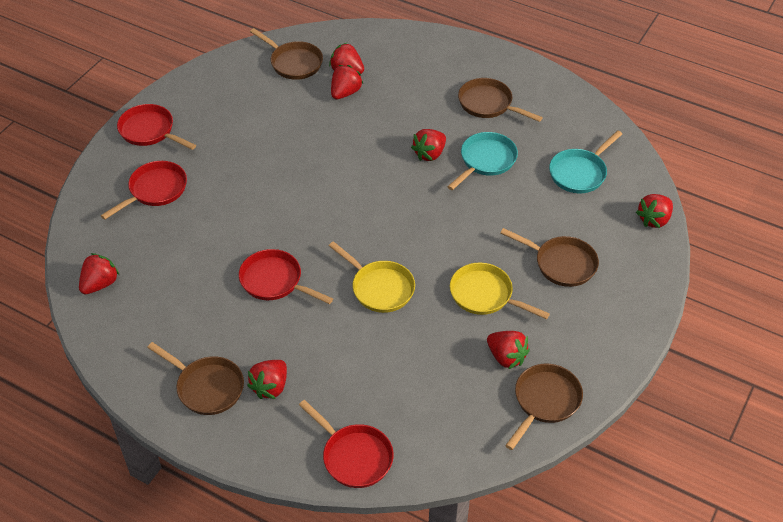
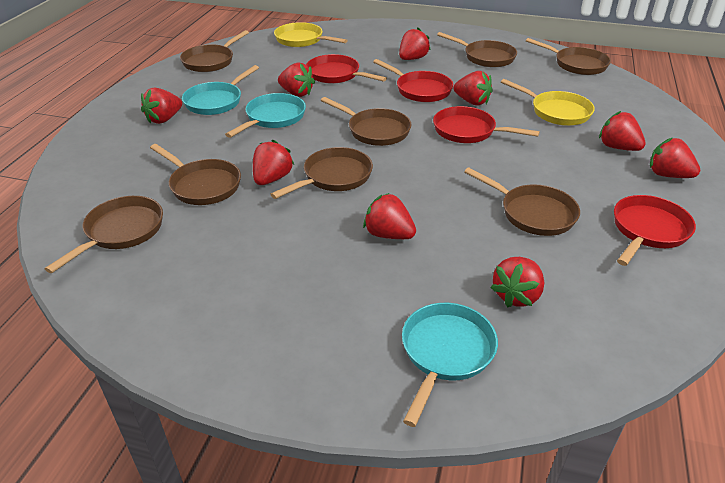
brown pan: 5 -> 8
red strawberry: 7 -> 9
turquoise pan: 2 -> 3

